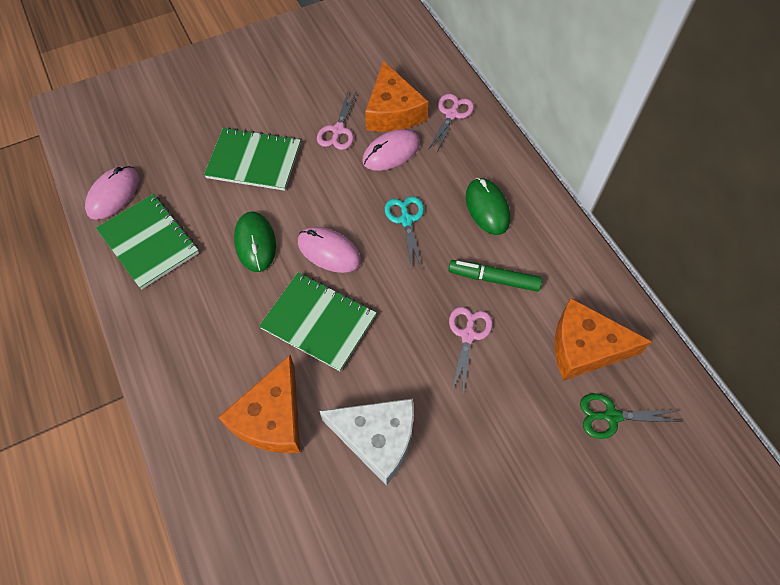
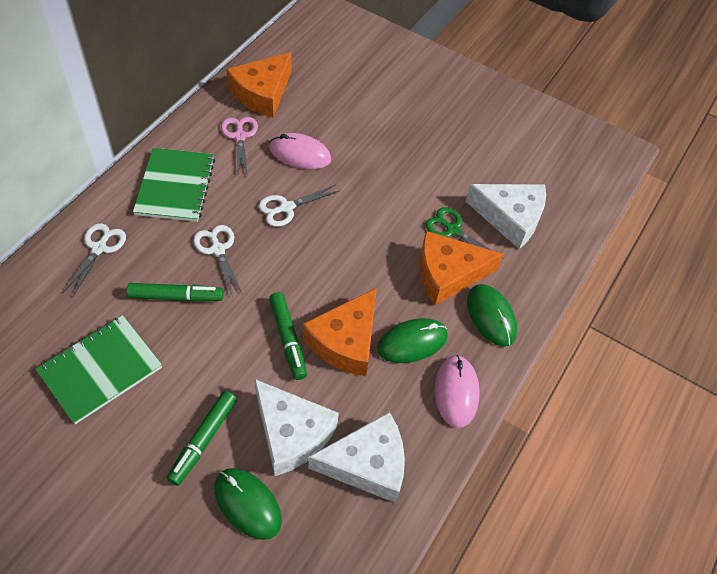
green marker: 1 -> 3
green mouse: 2 -> 3
green notebook: 3 -> 2
pink mouse: 3 -> 2
pink scissors: 3 -> 1
turquoise scissors: 1 -> 0
white cheese: 1 -> 3
white scissors: 0 -> 3

